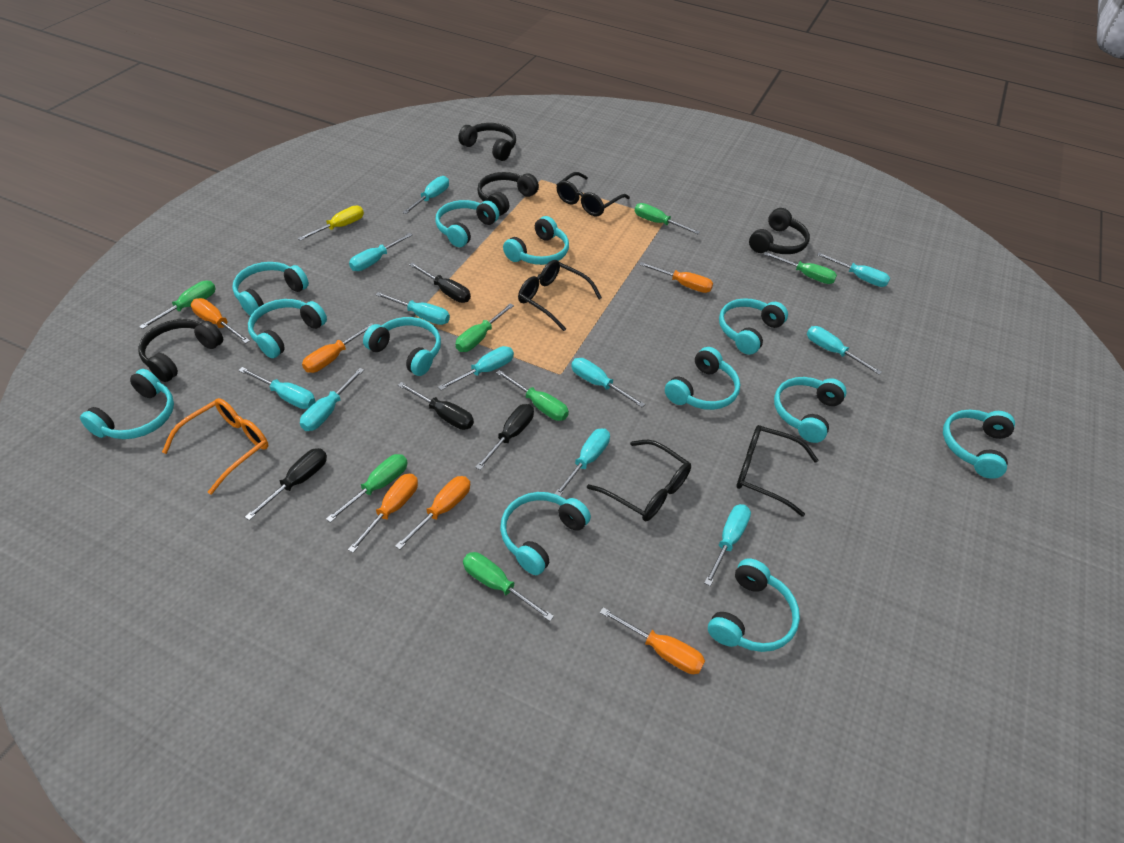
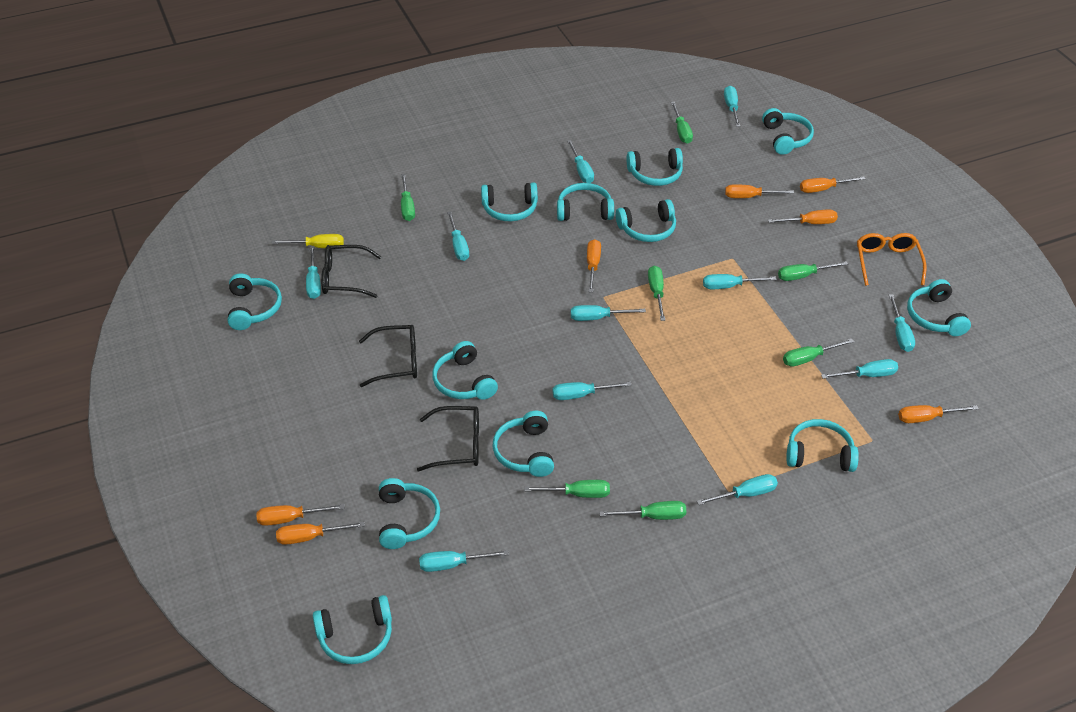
black glasses: 4 -> 3
black headphones: 4 -> 0
black screwdriver: 4 -> 0
orange screwdriver: 6 -> 7

